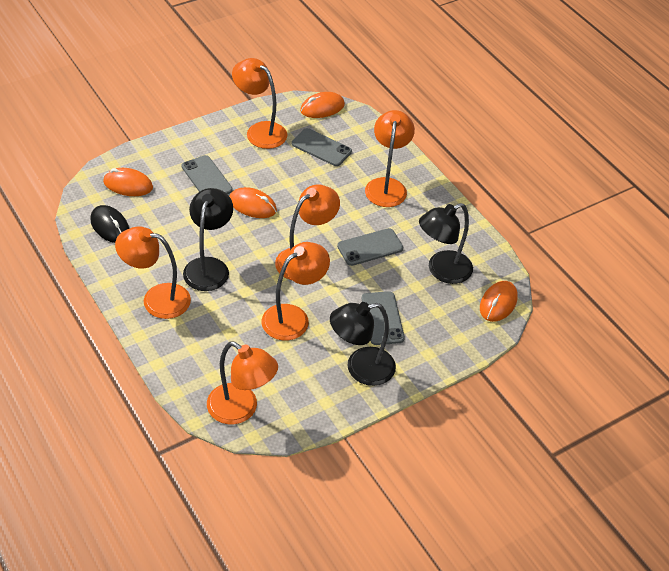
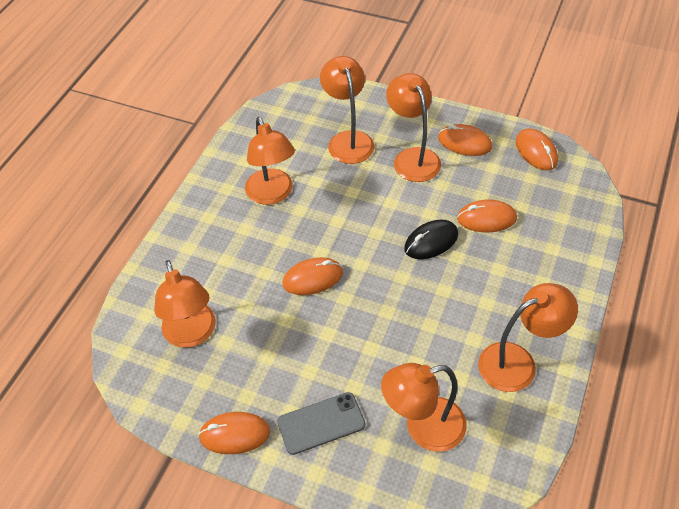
black lamp: 3 -> 0
grey phone: 4 -> 1
orange mouse: 4 -> 5

